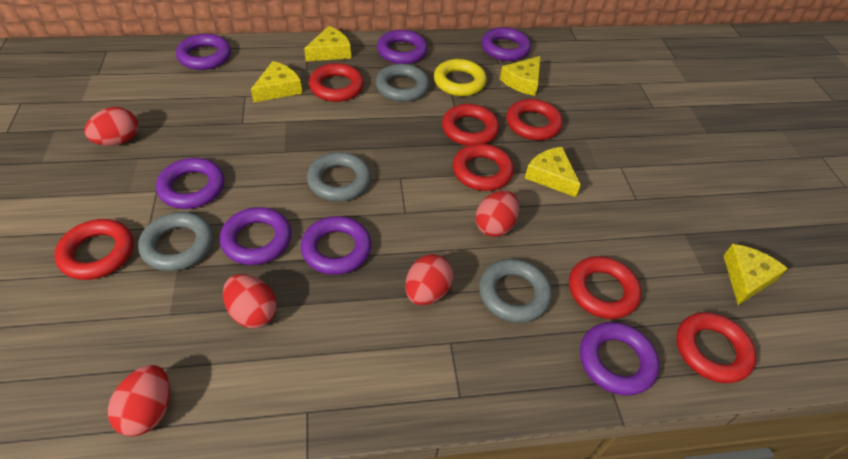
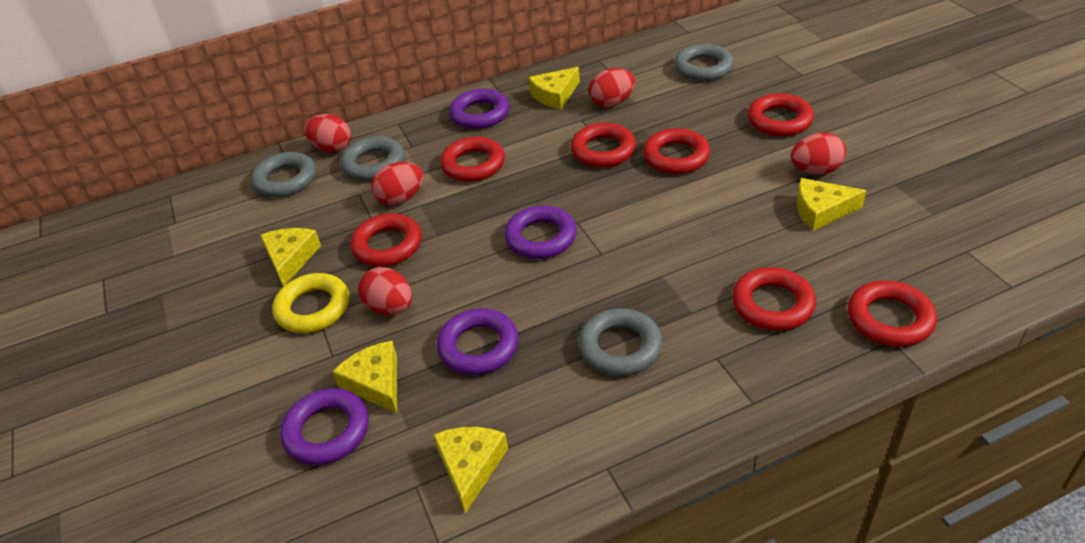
purple ring: 7 -> 4

